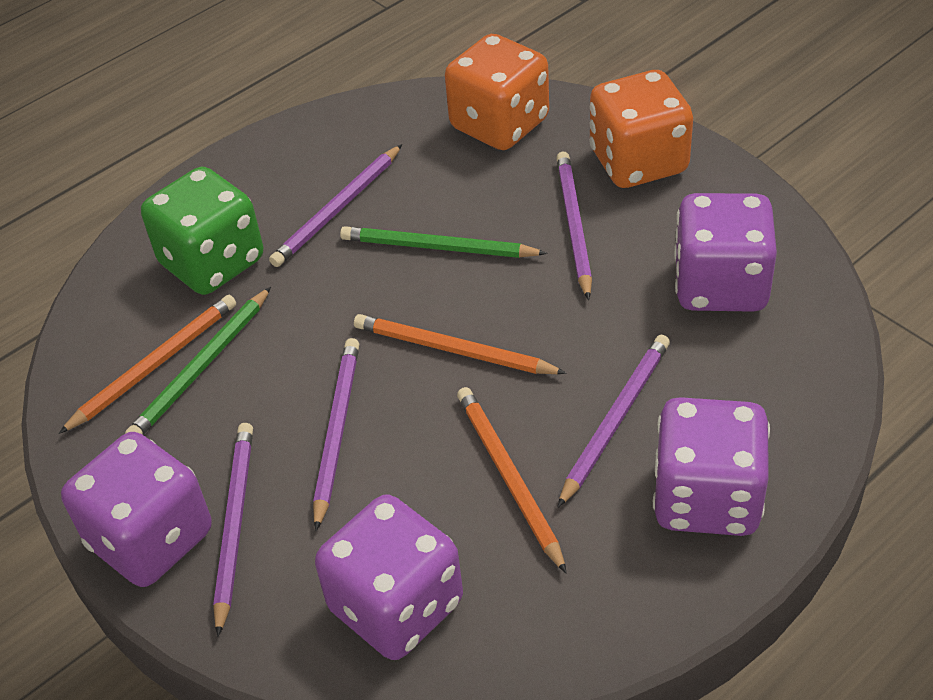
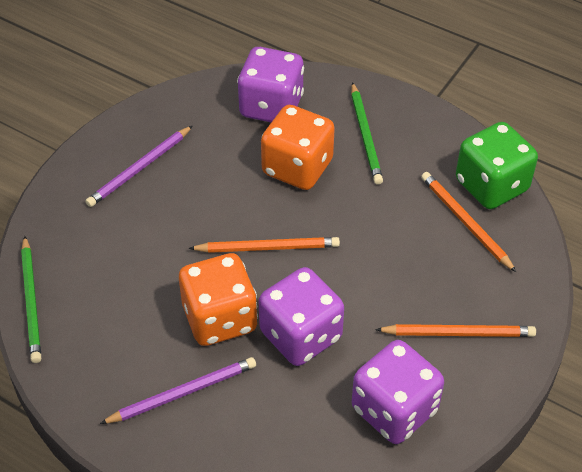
purple dice: 4 -> 3
purple pencil: 5 -> 2

